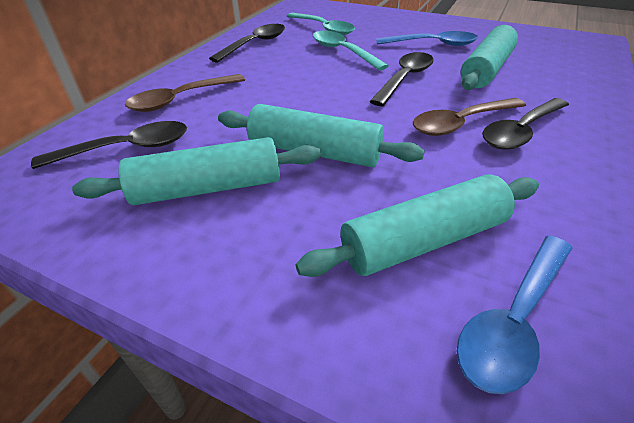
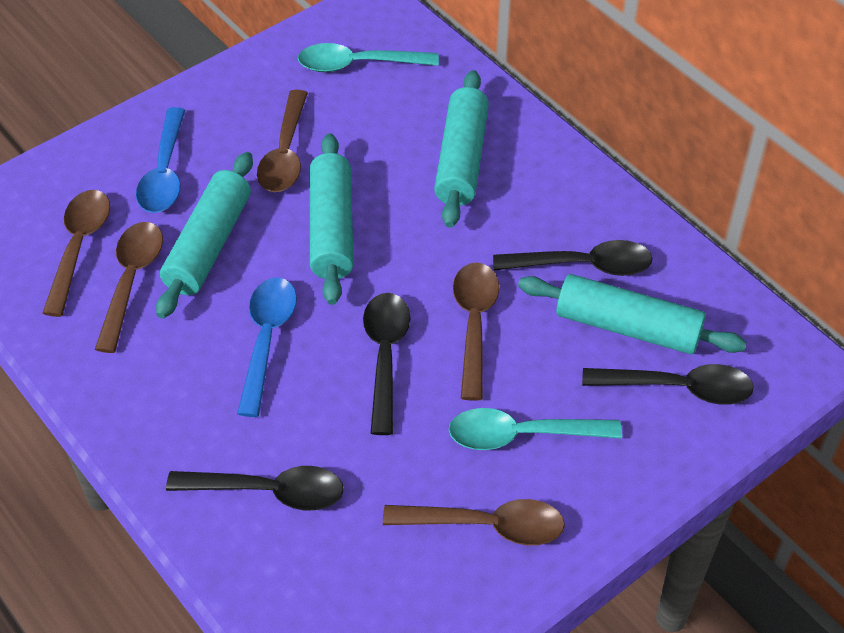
brown spoon: 2 -> 5

